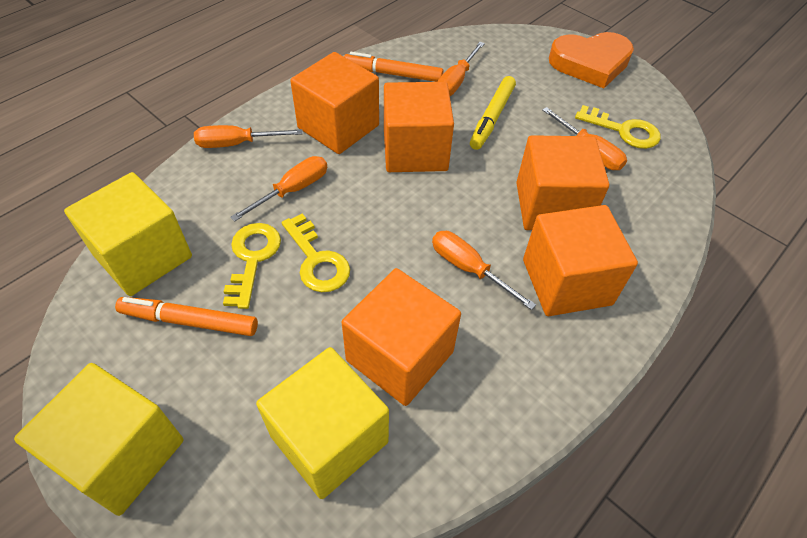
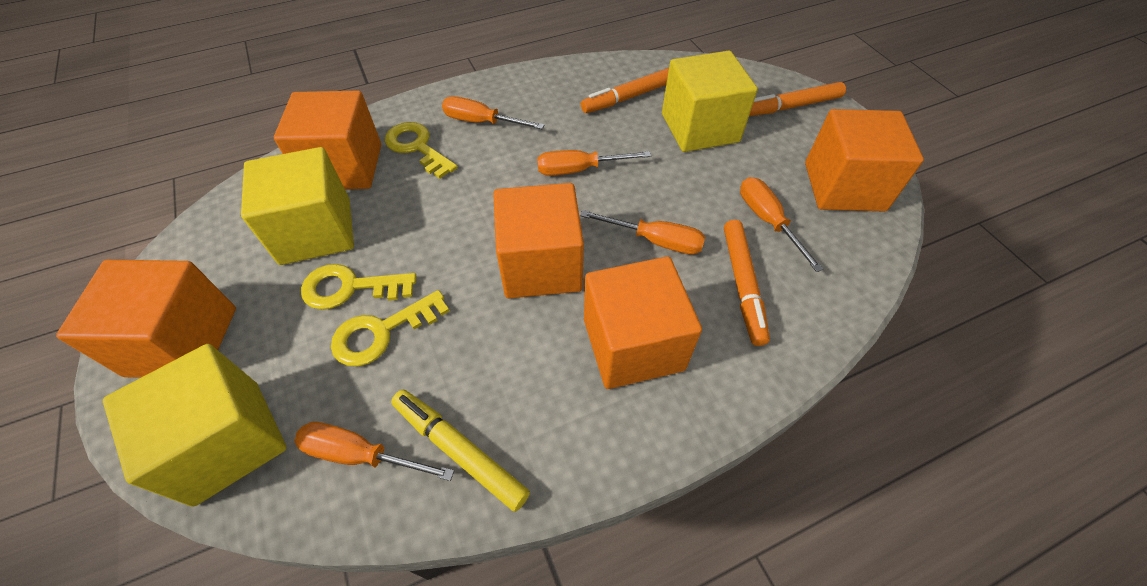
orange heart: 1 -> 0
orange marker: 2 -> 3

